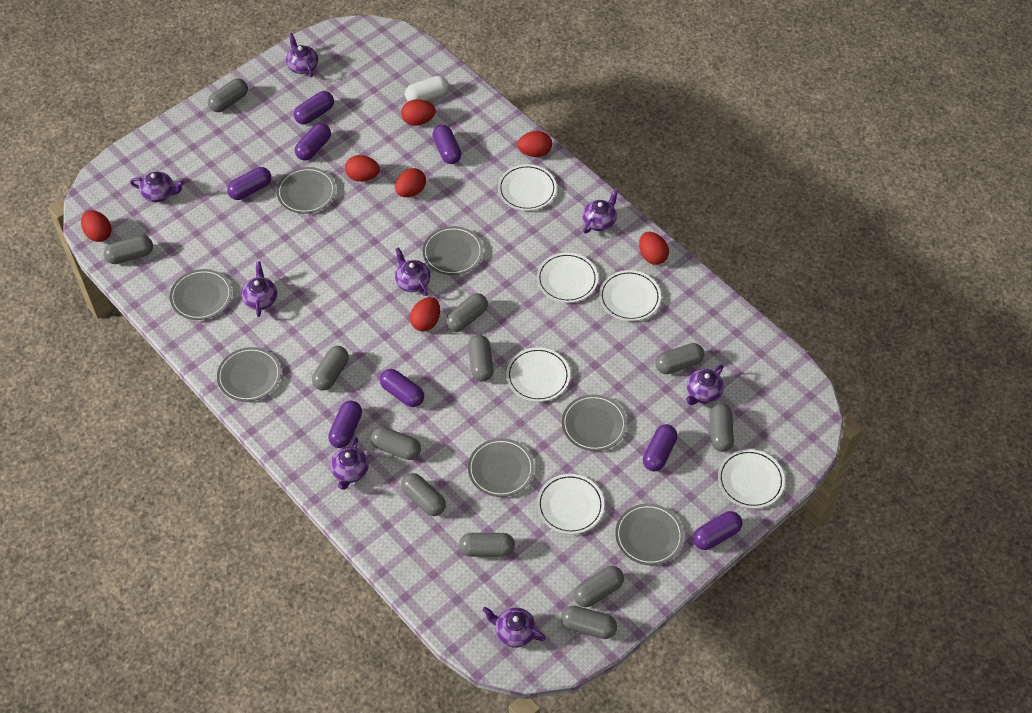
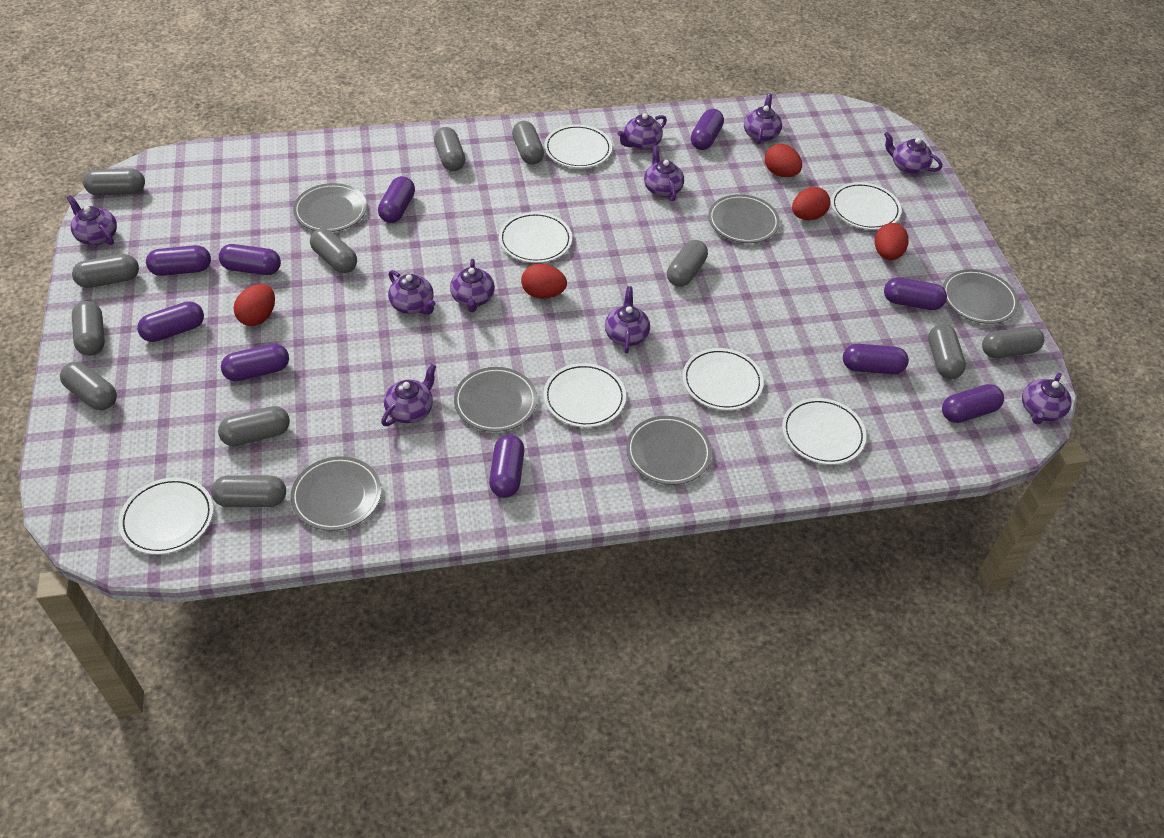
grey plate: 7 -> 6
purple capsule: 8 -> 10
purple teapot: 8 -> 10
red egg: 7 -> 5
white capsule: 1 -> 0
white plate: 6 -> 7

